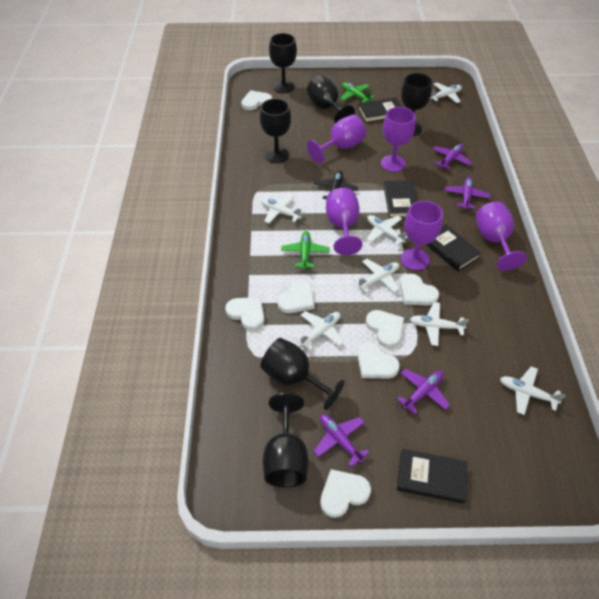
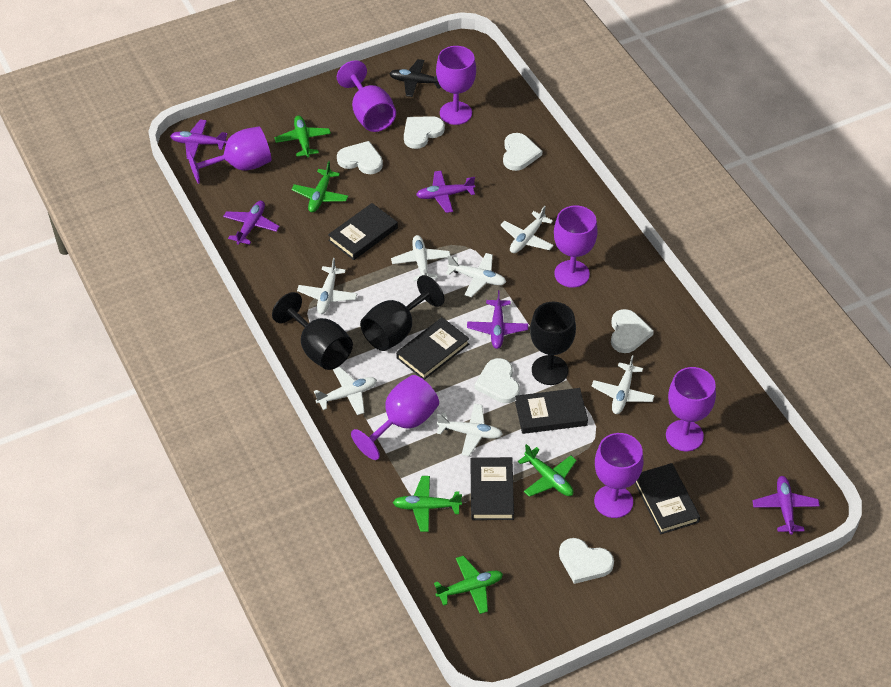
black book: 4 -> 5
black goblet: 6 -> 3
green plane: 2 -> 5
purple goblet: 5 -> 7
purple plane: 4 -> 5
white heart: 7 -> 6

